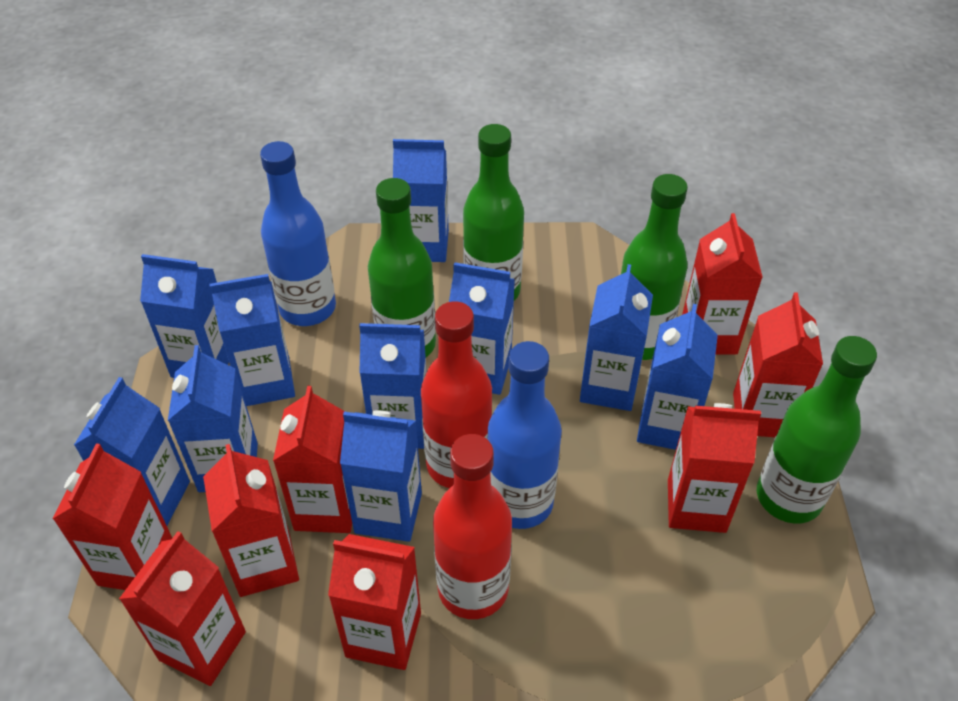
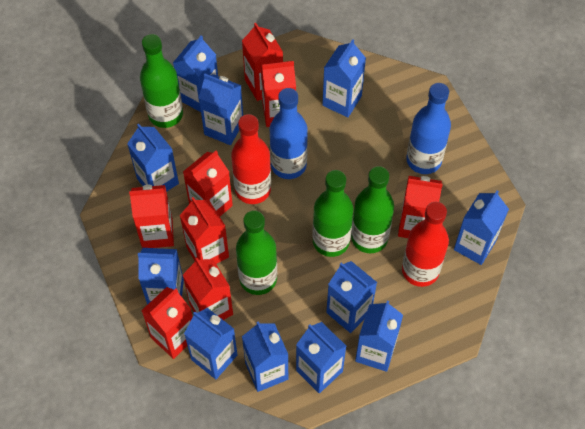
blue carton: 10 -> 11

